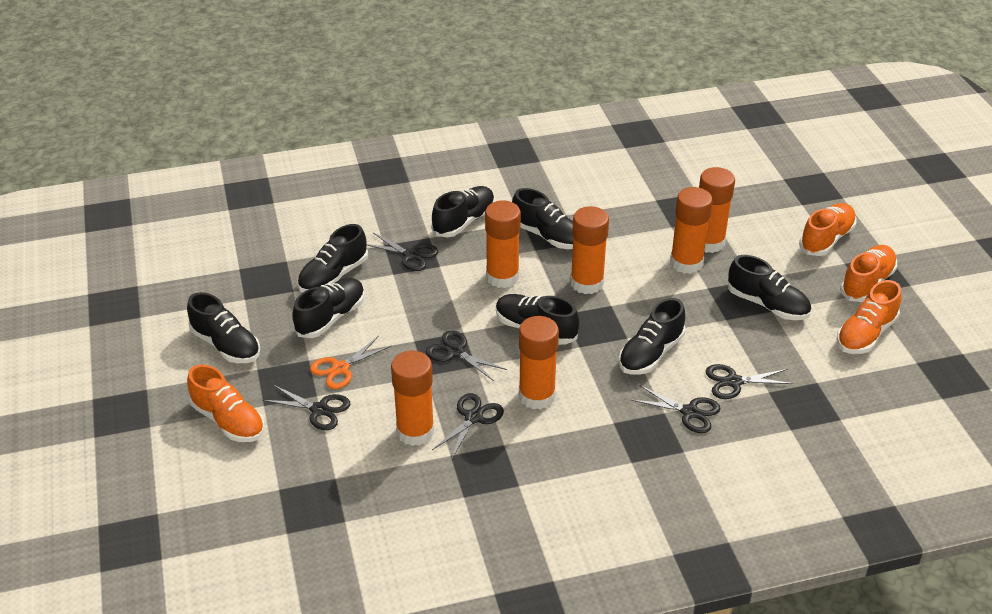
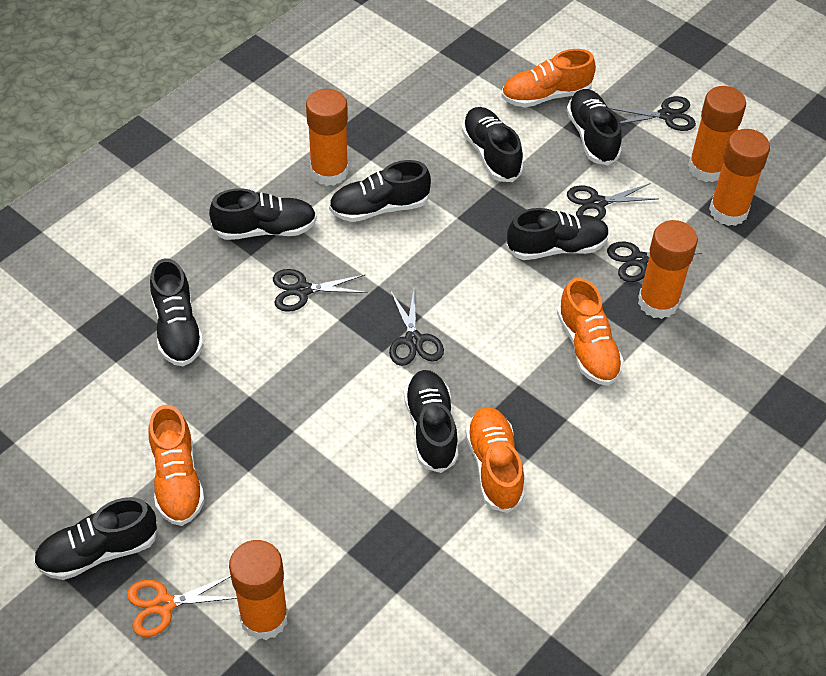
black scissors: 6 -> 5
orange glue stick: 6 -> 5

